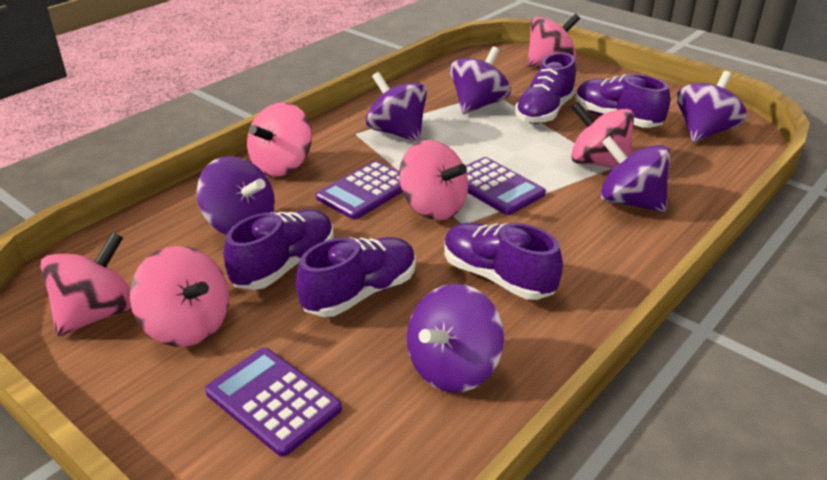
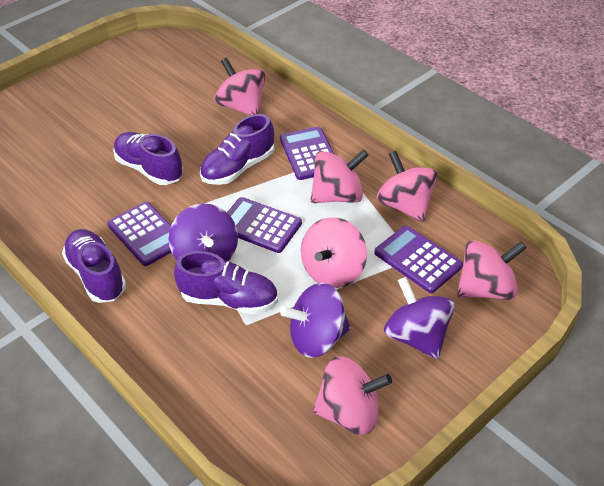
purple calculator: 3 -> 4
purple shoe: 5 -> 4
purple spinning top: 6 -> 3

